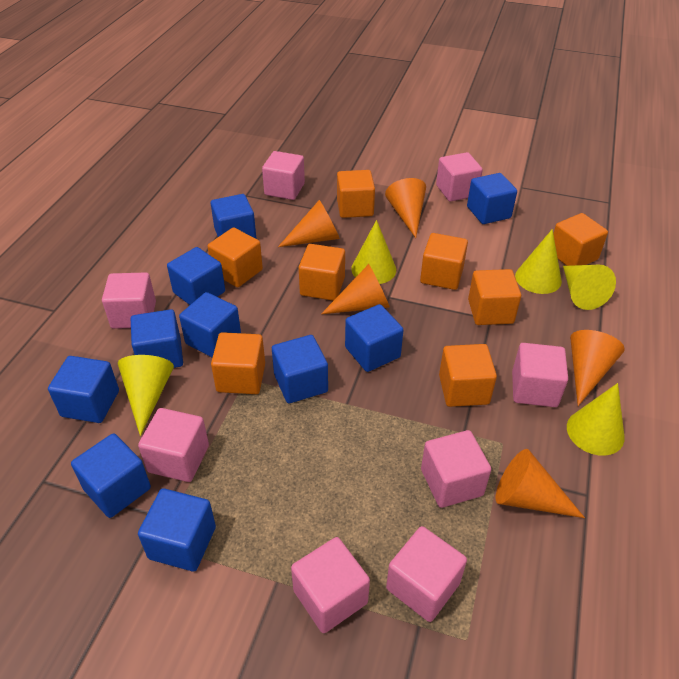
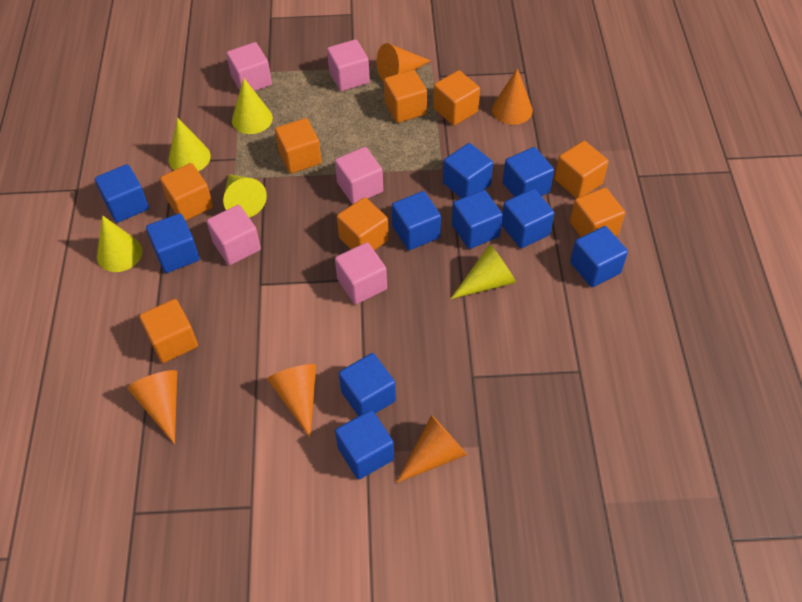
pink cube: 8 -> 5

